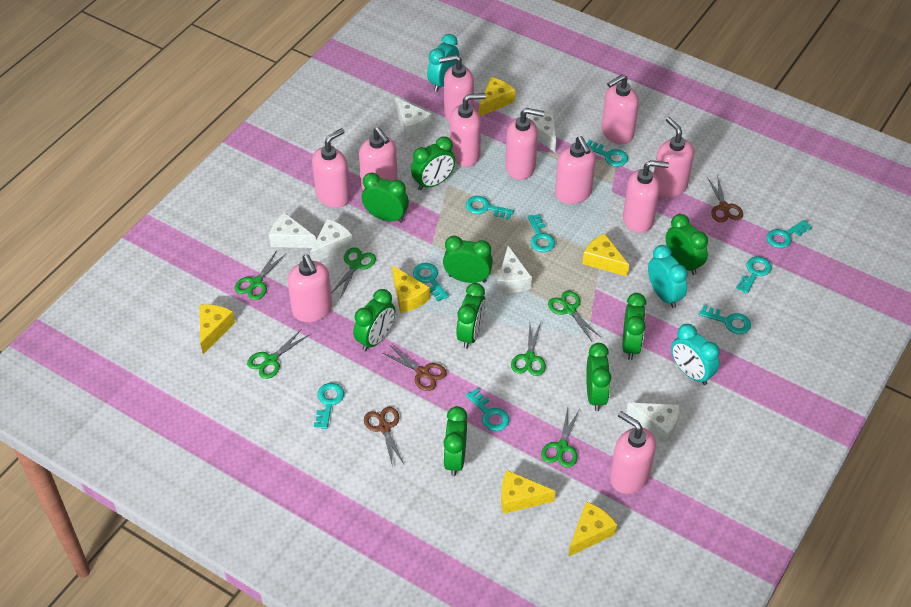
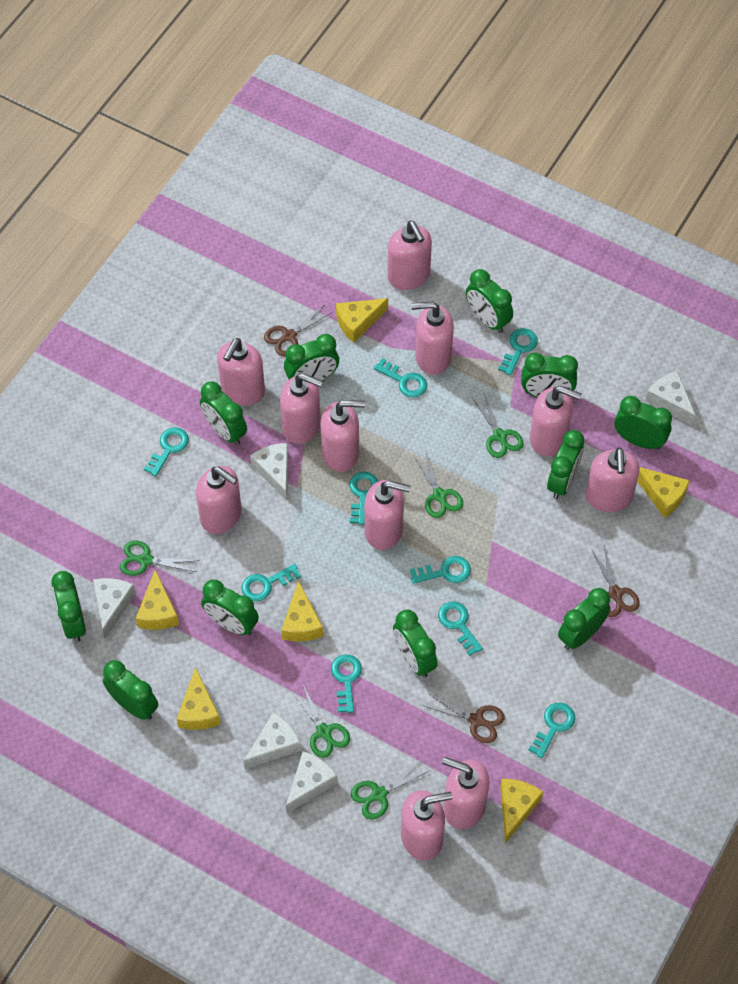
green clock: 9 -> 11
green scissors: 6 -> 5
turquoise clock: 3 -> 0
white cheese: 6 -> 5

